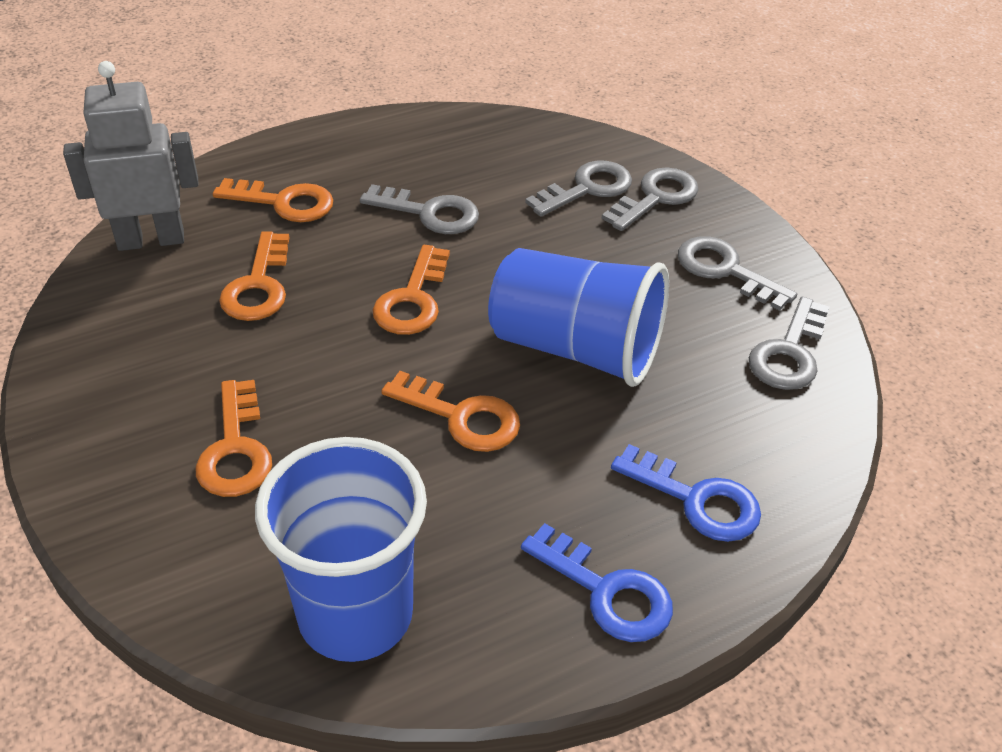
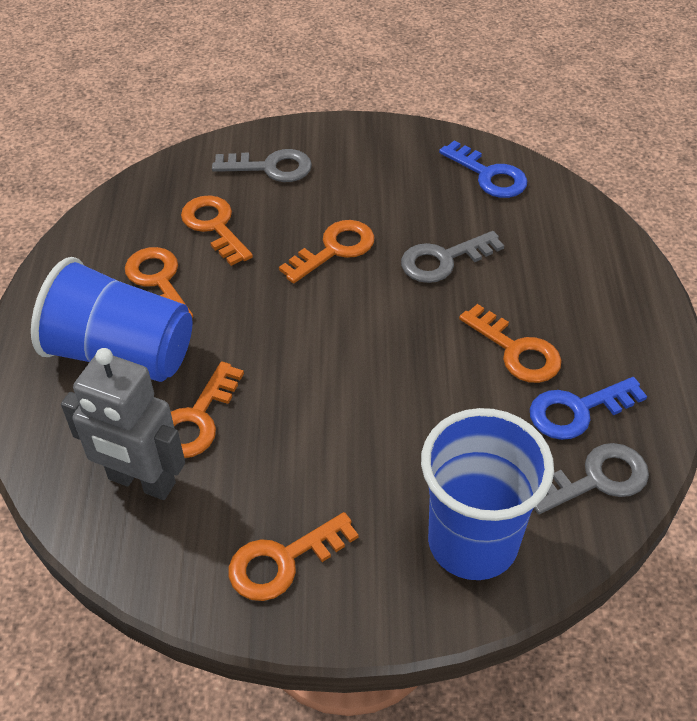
grey key: 5 -> 3
orange key: 5 -> 6

